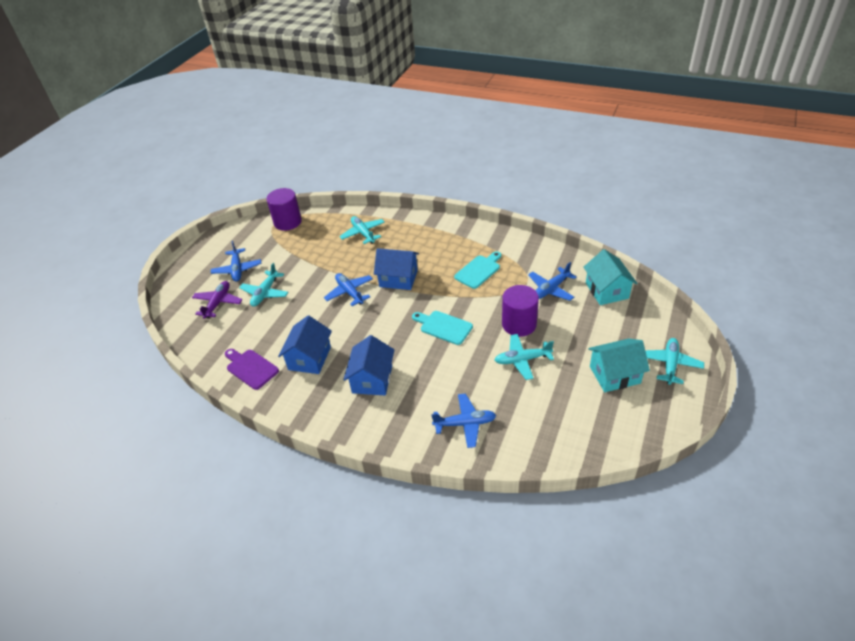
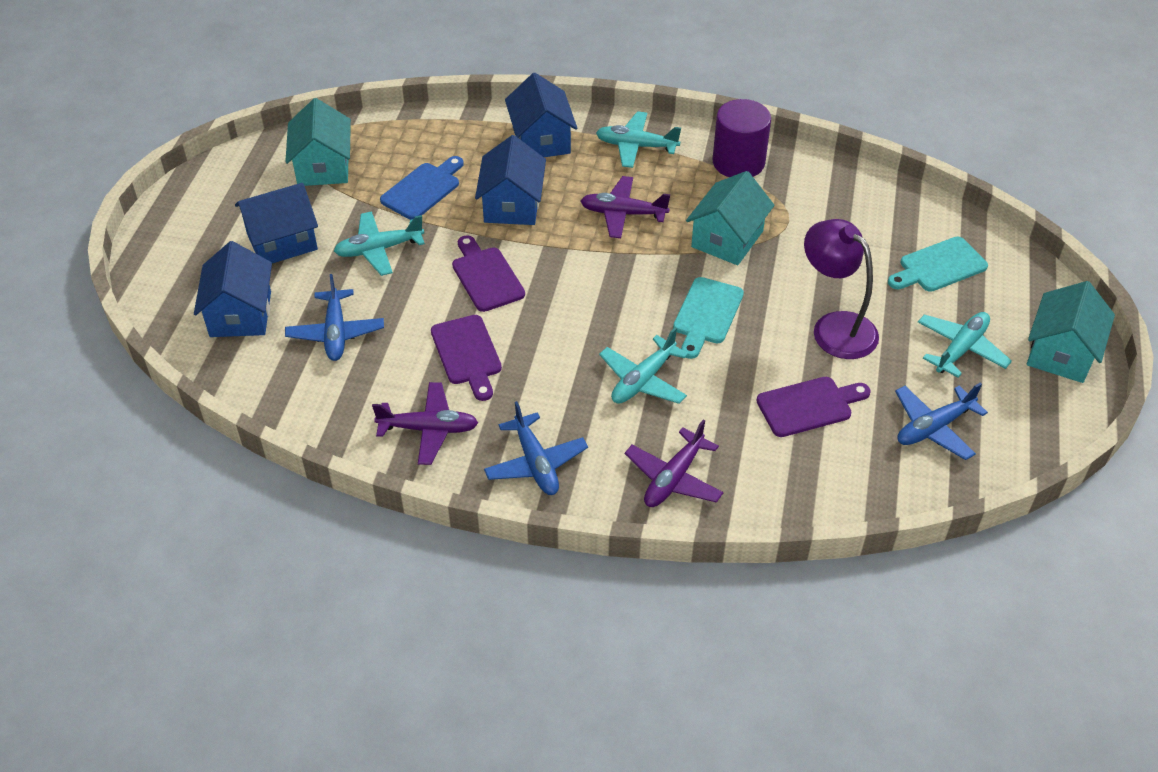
blue cutting board: 0 -> 1
blue house: 3 -> 4
blue plane: 4 -> 3
purple cutting board: 1 -> 3
purple cylinder: 2 -> 1
purple lamp: 0 -> 1
purple plane: 1 -> 3
turquoise house: 2 -> 3

